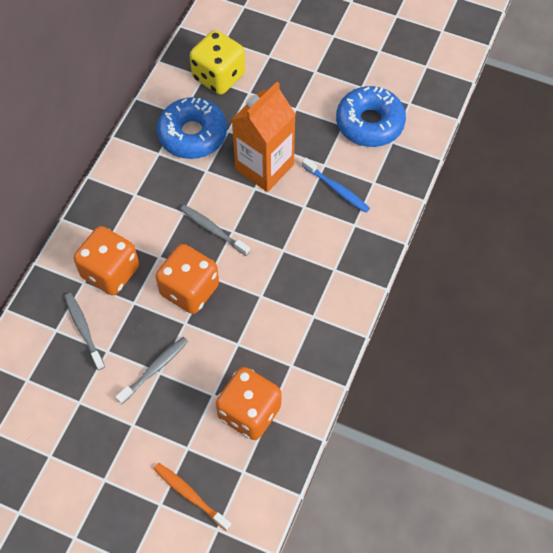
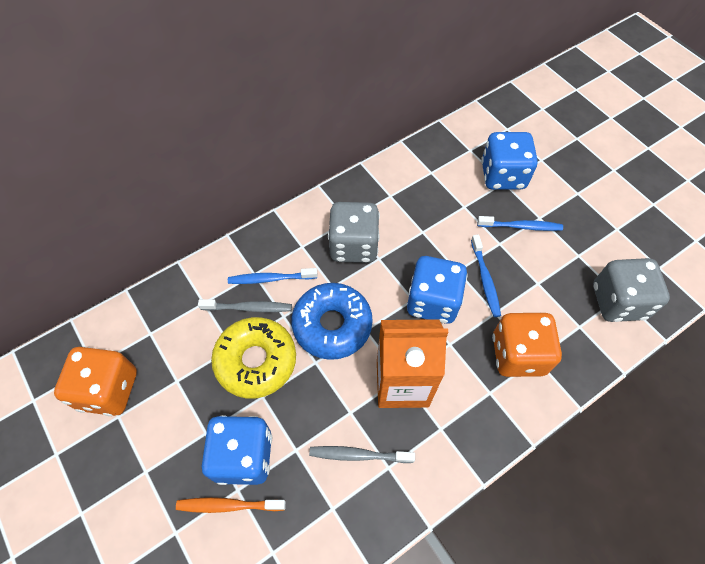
blue dice: 0 -> 3
blue donut: 2 -> 1
blue toothbrush: 1 -> 3
grey dice: 0 -> 2
grey toothbrush: 3 -> 2
orange dice: 3 -> 2
yellow dice: 1 -> 0
yellow donut: 0 -> 1

